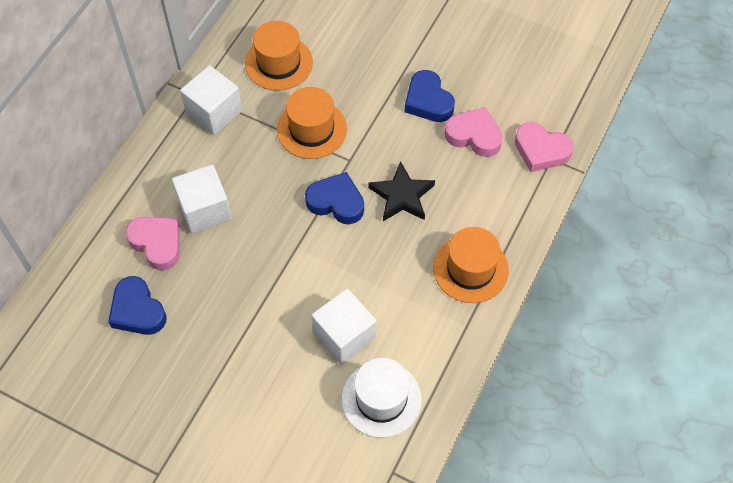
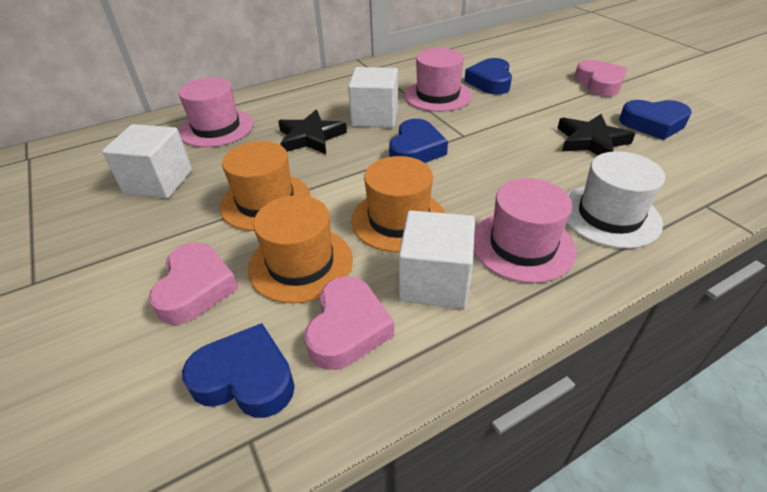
black star: 1 -> 2
blue heart: 3 -> 4
pink hat: 0 -> 3

